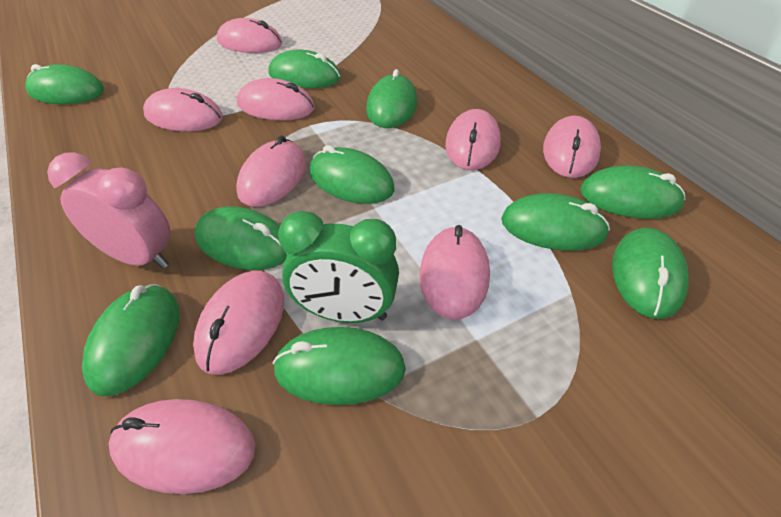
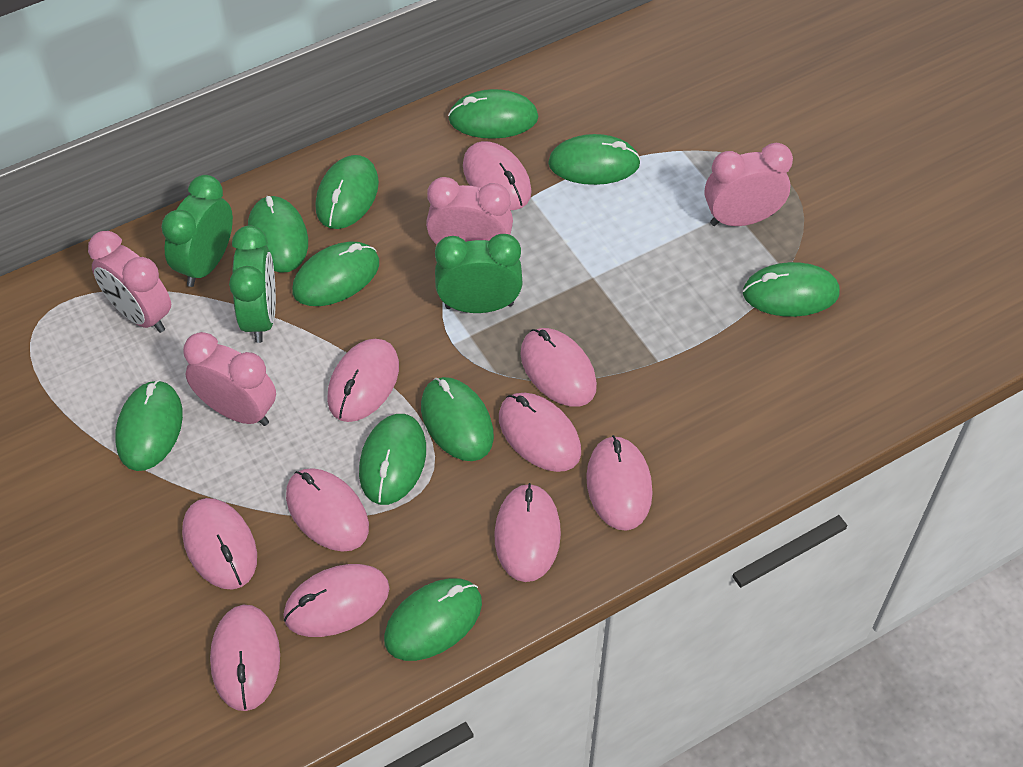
green clock: 1 -> 3
pink clock: 1 -> 4
pink mouse: 9 -> 10

